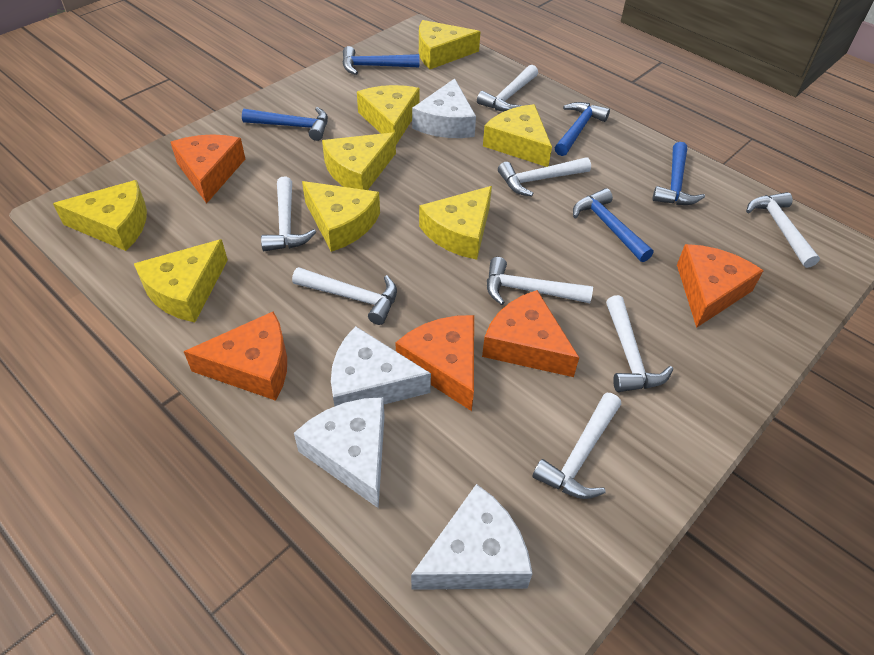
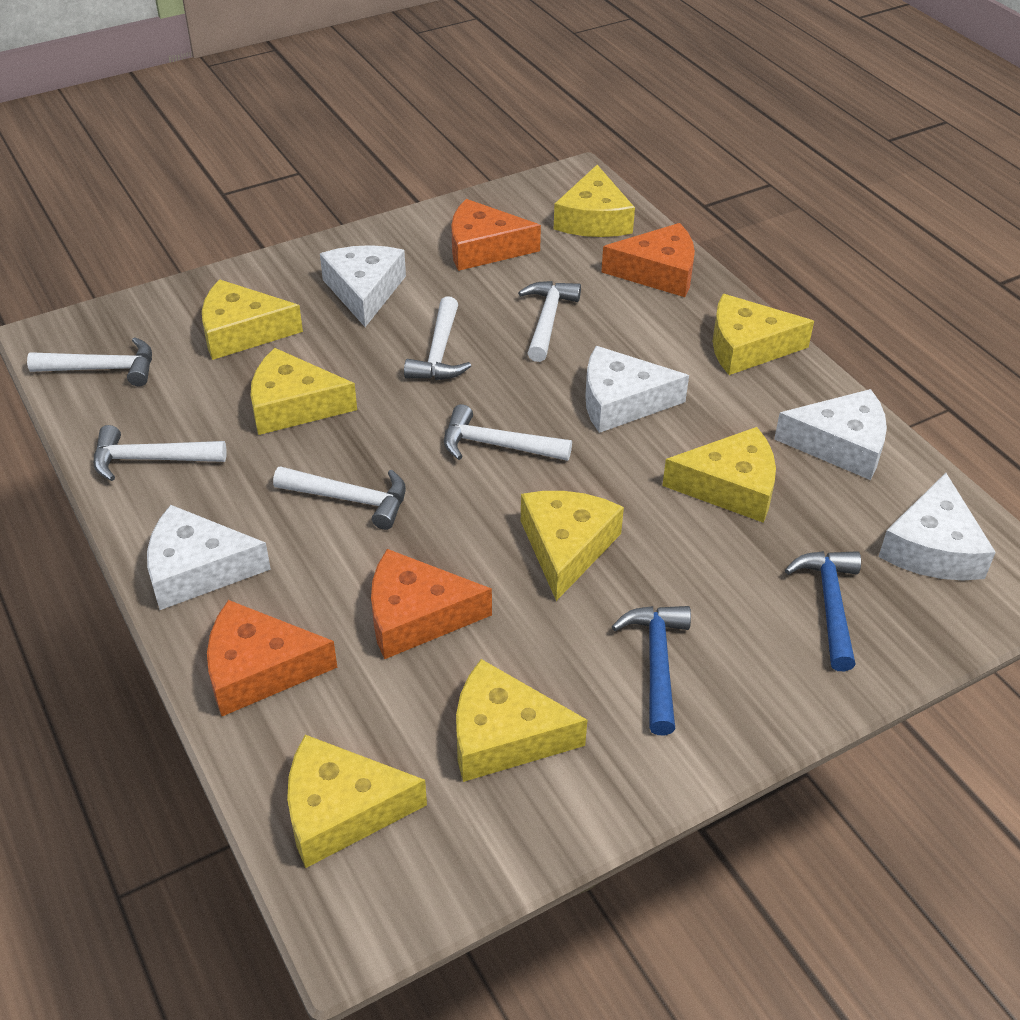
blue hammer: 5 -> 2
orange cheese: 5 -> 4
white cheese: 4 -> 5
white hammer: 8 -> 6

